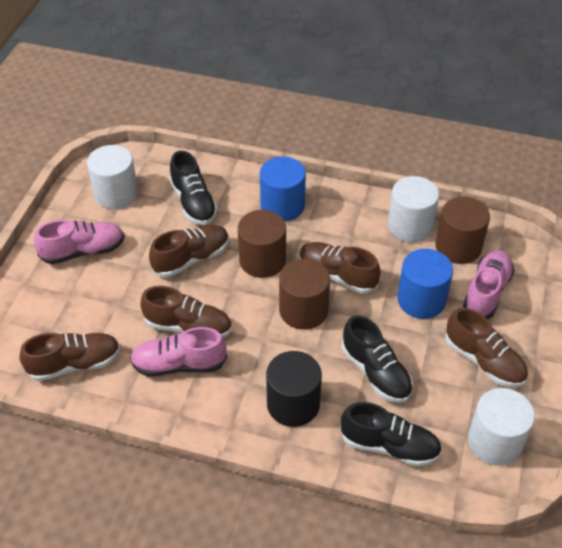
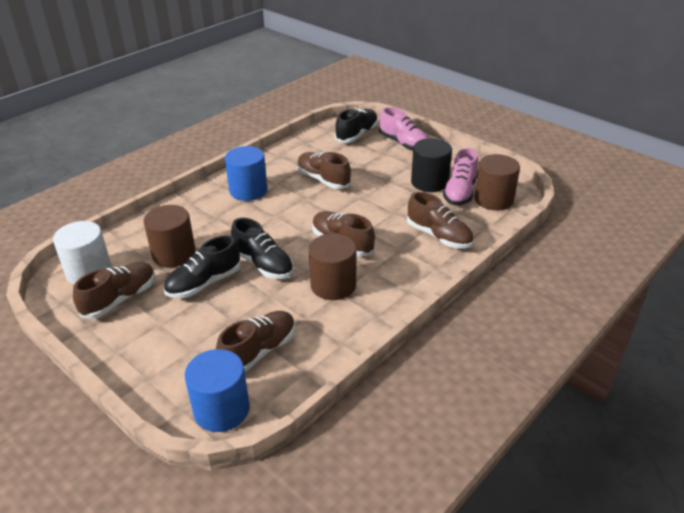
pink shoe: 3 -> 2
white cylinder: 3 -> 1

